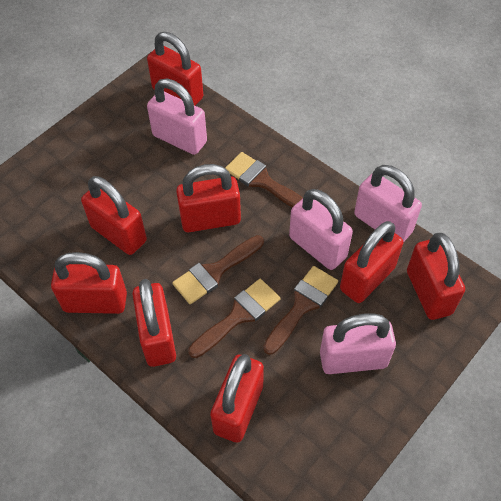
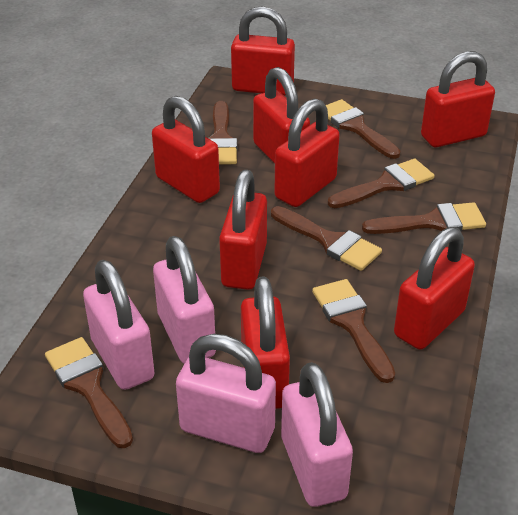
brown brush: 4 -> 7

